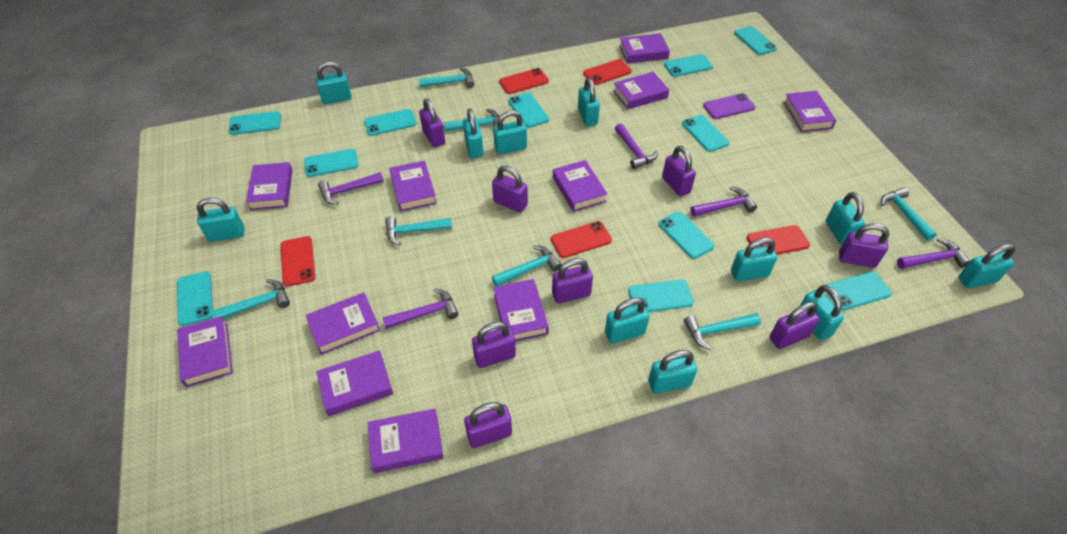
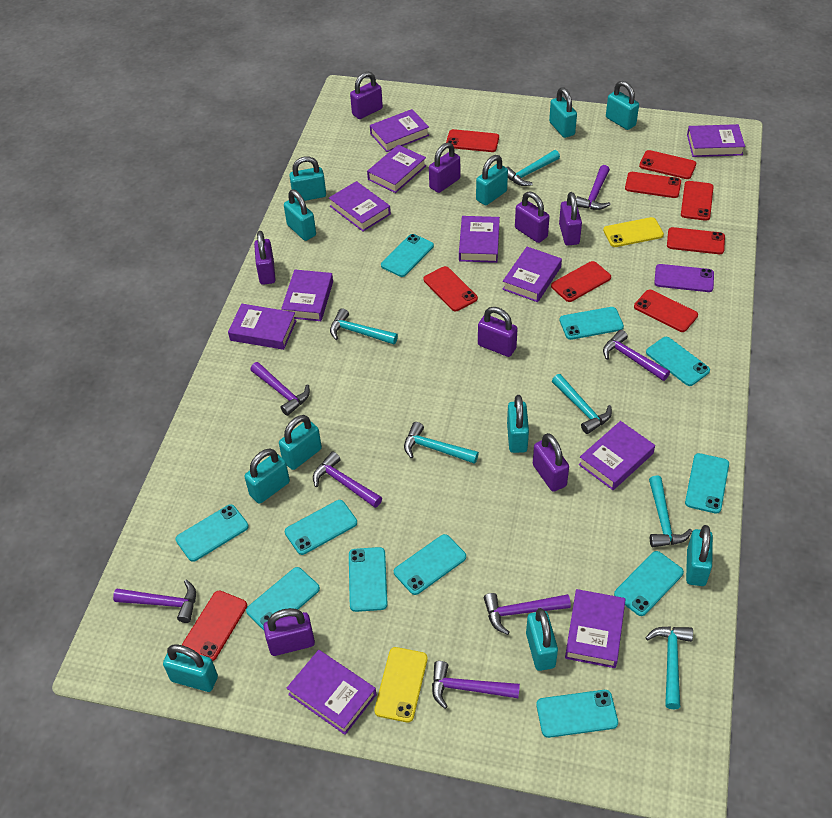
purple hammer: 5 -> 7
red phone: 5 -> 9
turquoise hammer: 7 -> 6
yellow phone: 0 -> 2

